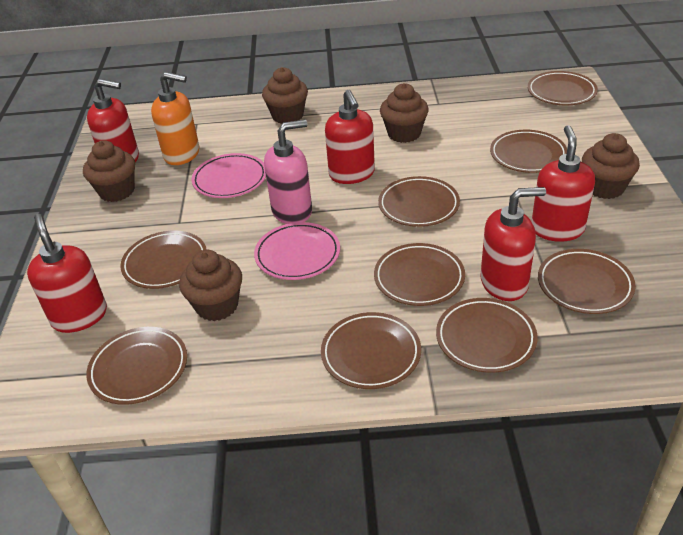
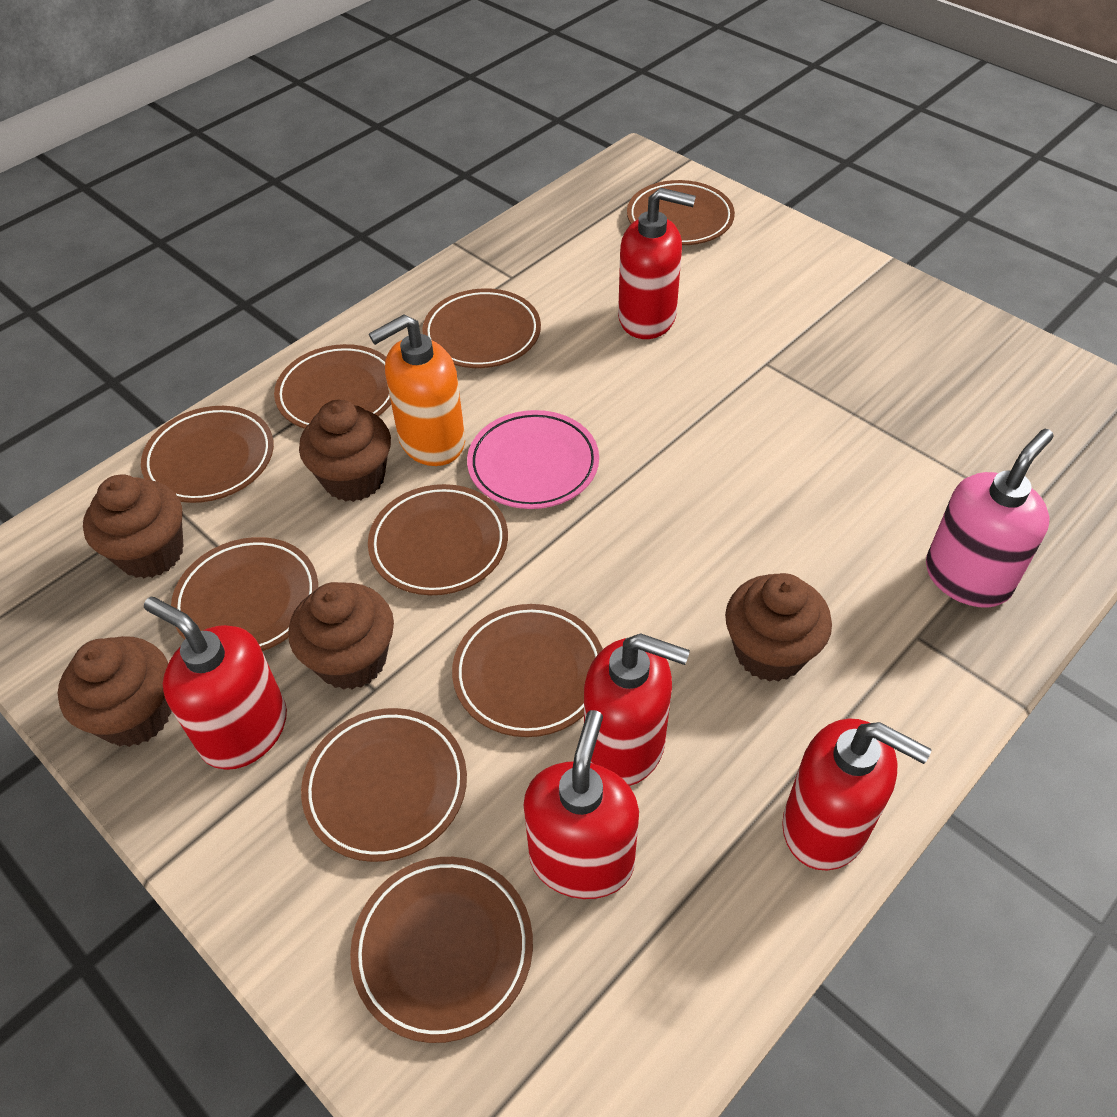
pink plate: 2 -> 1

